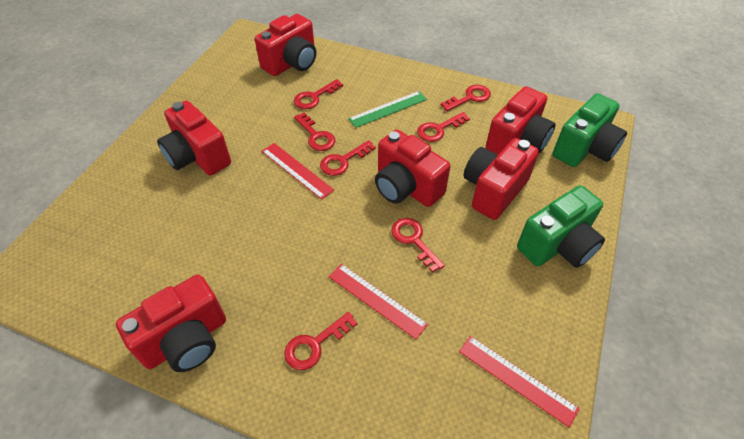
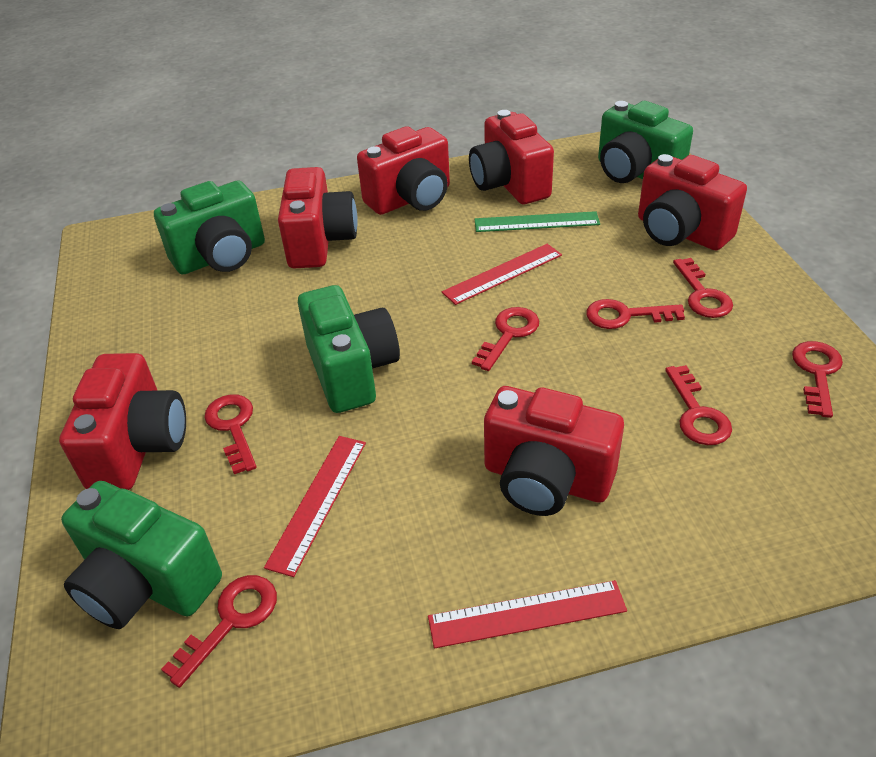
green camera: 2 -> 4

